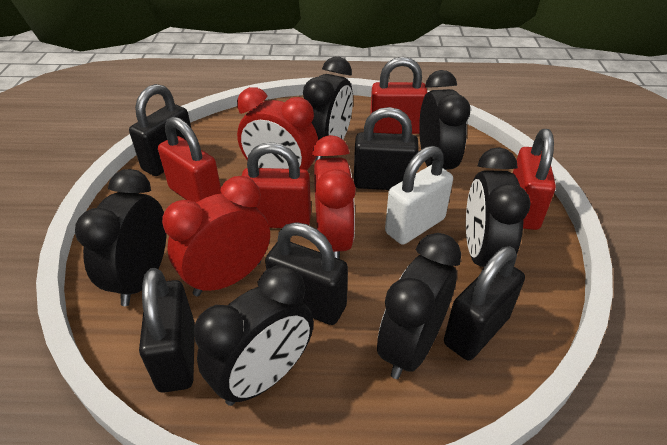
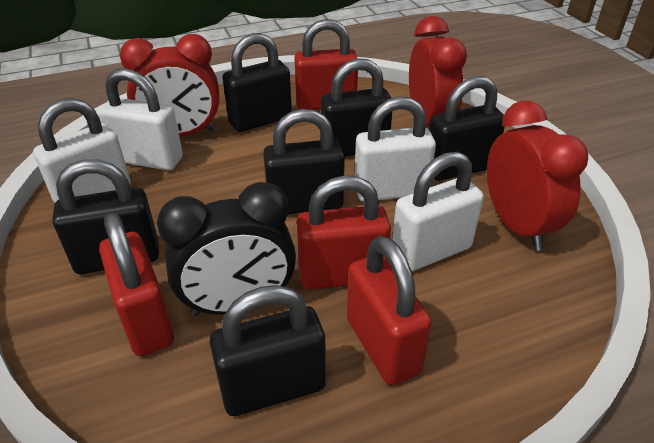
black clock: 6 -> 1
black padlock: 5 -> 6
white padlock: 1 -> 4

